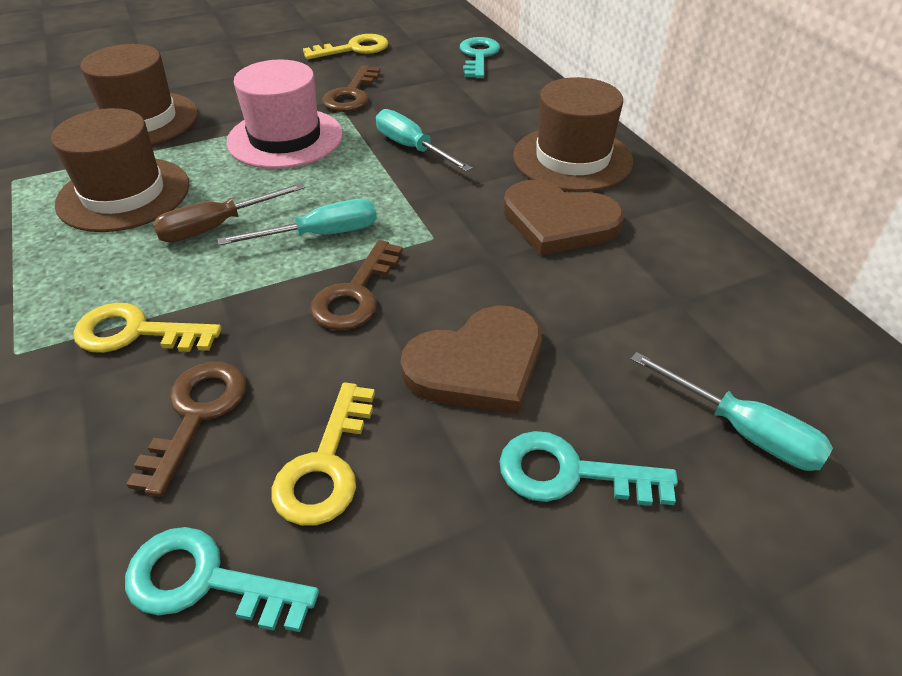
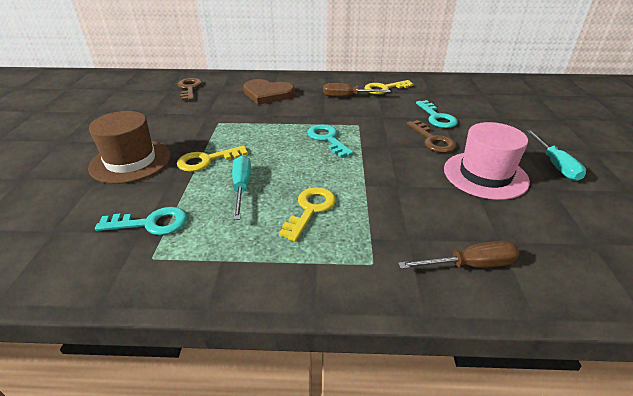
brown hat: 3 -> 1
brown heart: 2 -> 1
brown key: 3 -> 2
brown screwdriver: 1 -> 2
turquoise screwdriver: 3 -> 2

